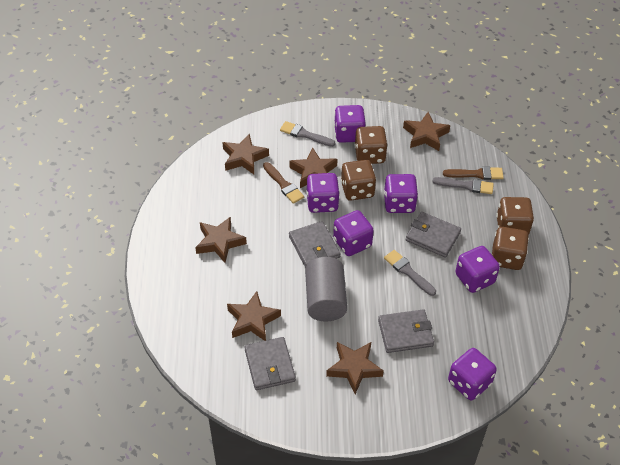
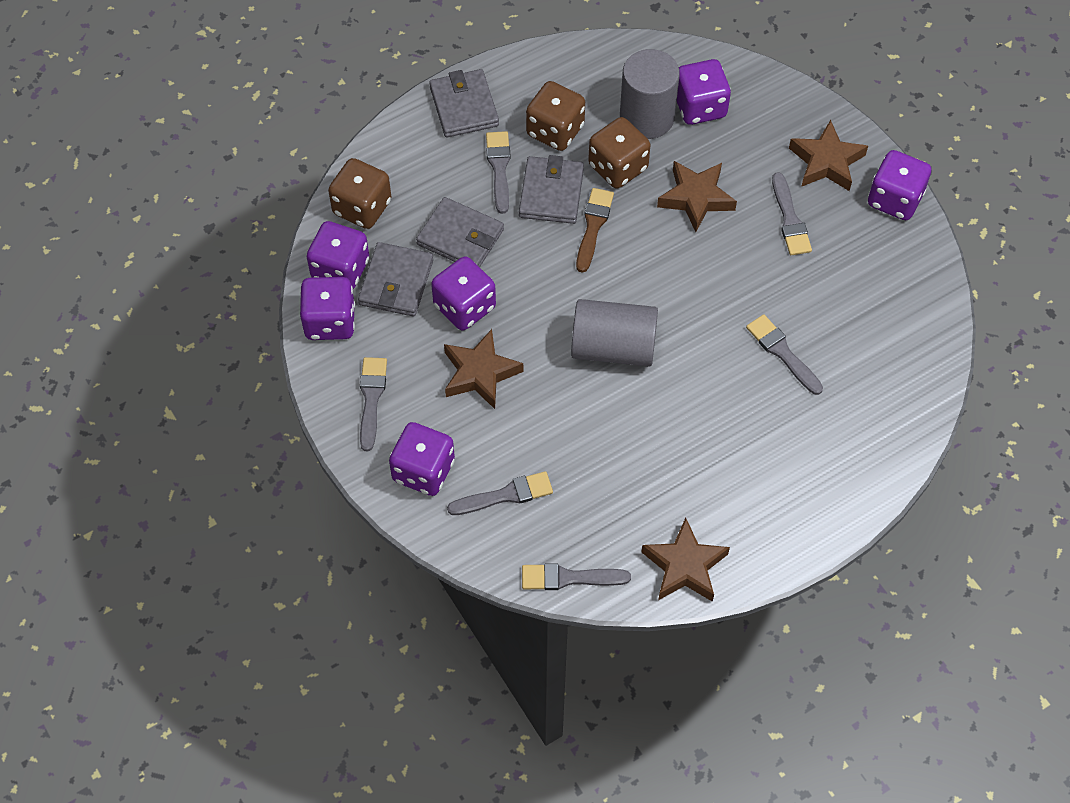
brown brush: 2 -> 1
brown dice: 4 -> 3
brown star: 6 -> 4
grey brush: 3 -> 6
grey cylinder: 1 -> 2

